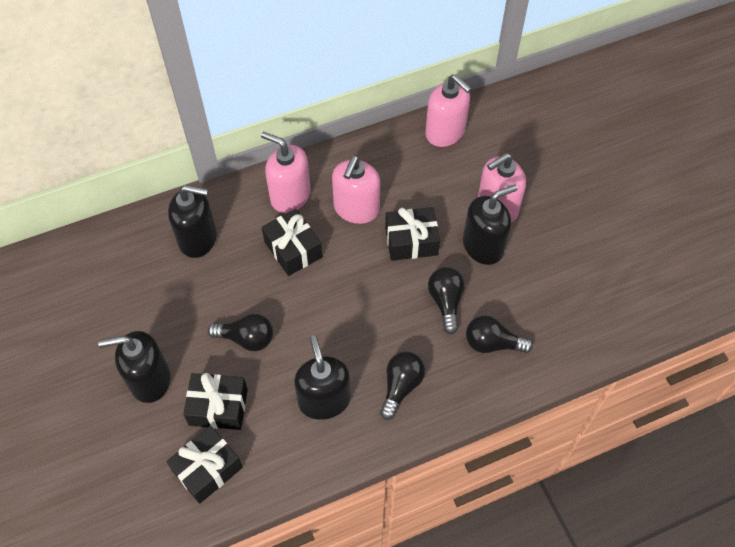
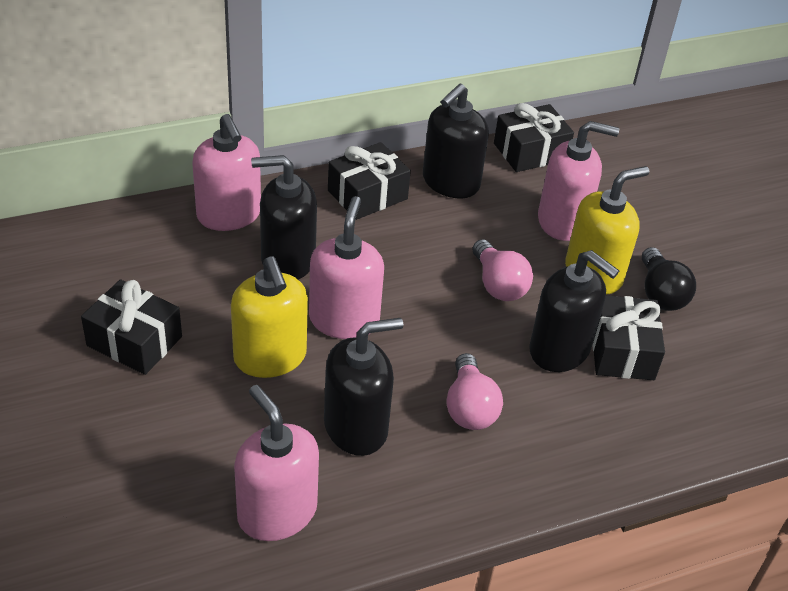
black light bulb: 4 -> 1
pink light bulb: 0 -> 2
yellow soap dispenser: 0 -> 2

